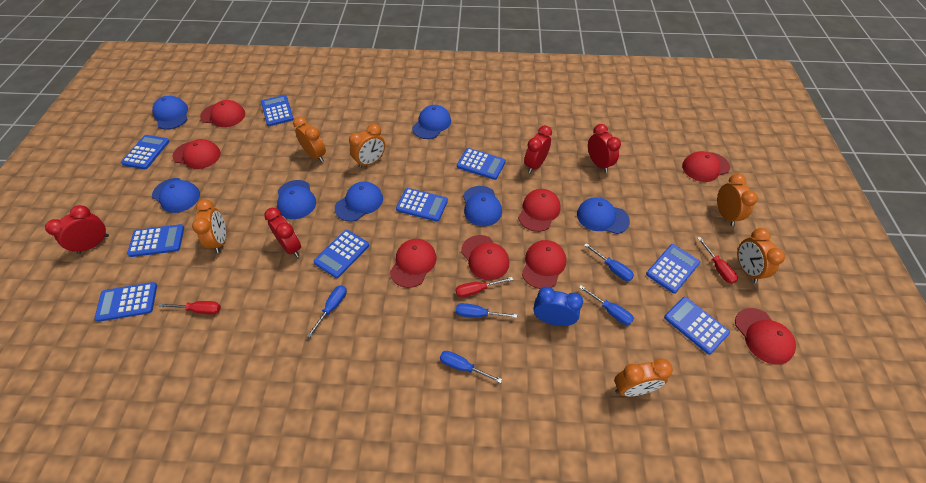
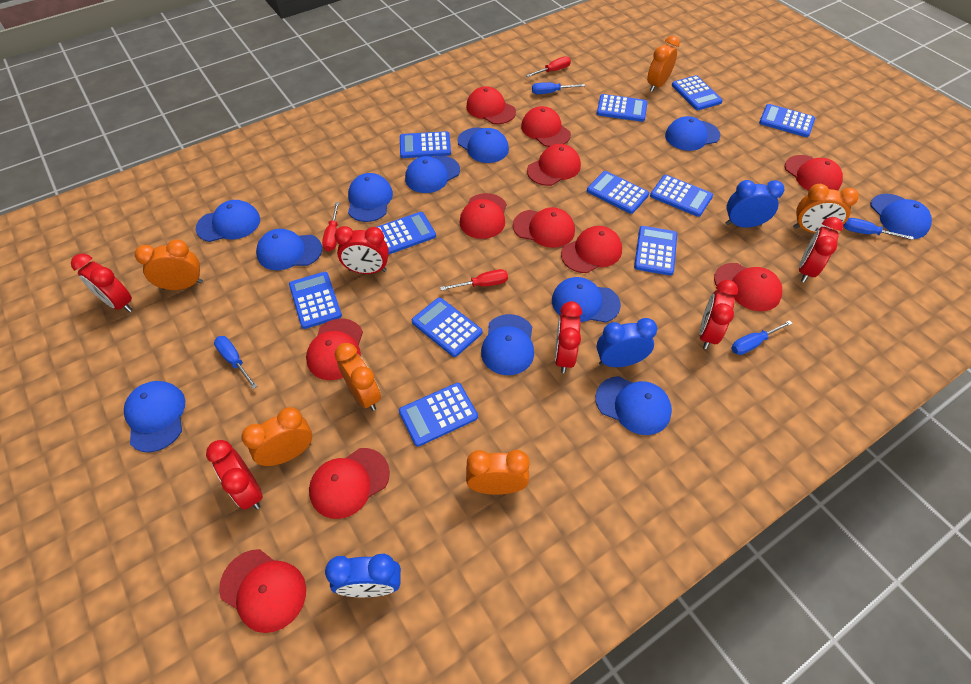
blue calculator: 9 -> 11
blue cap: 7 -> 11
blue clock: 1 -> 3
blue screwdriver: 5 -> 4
red cap: 8 -> 11
red clock: 4 -> 6

